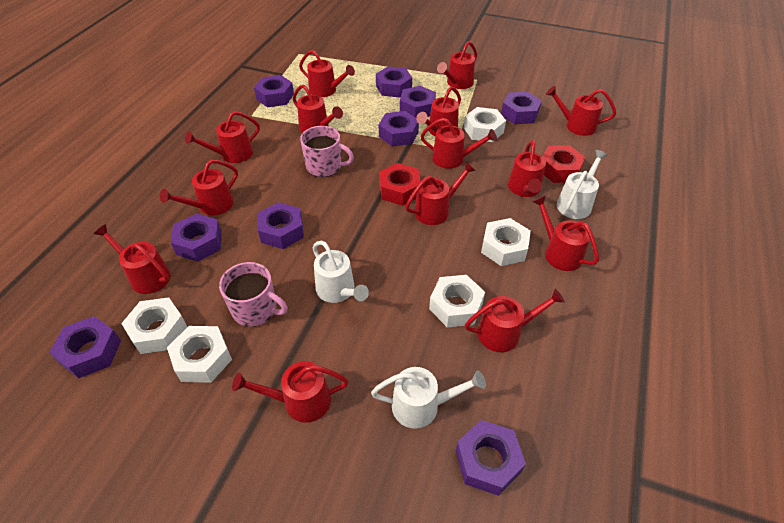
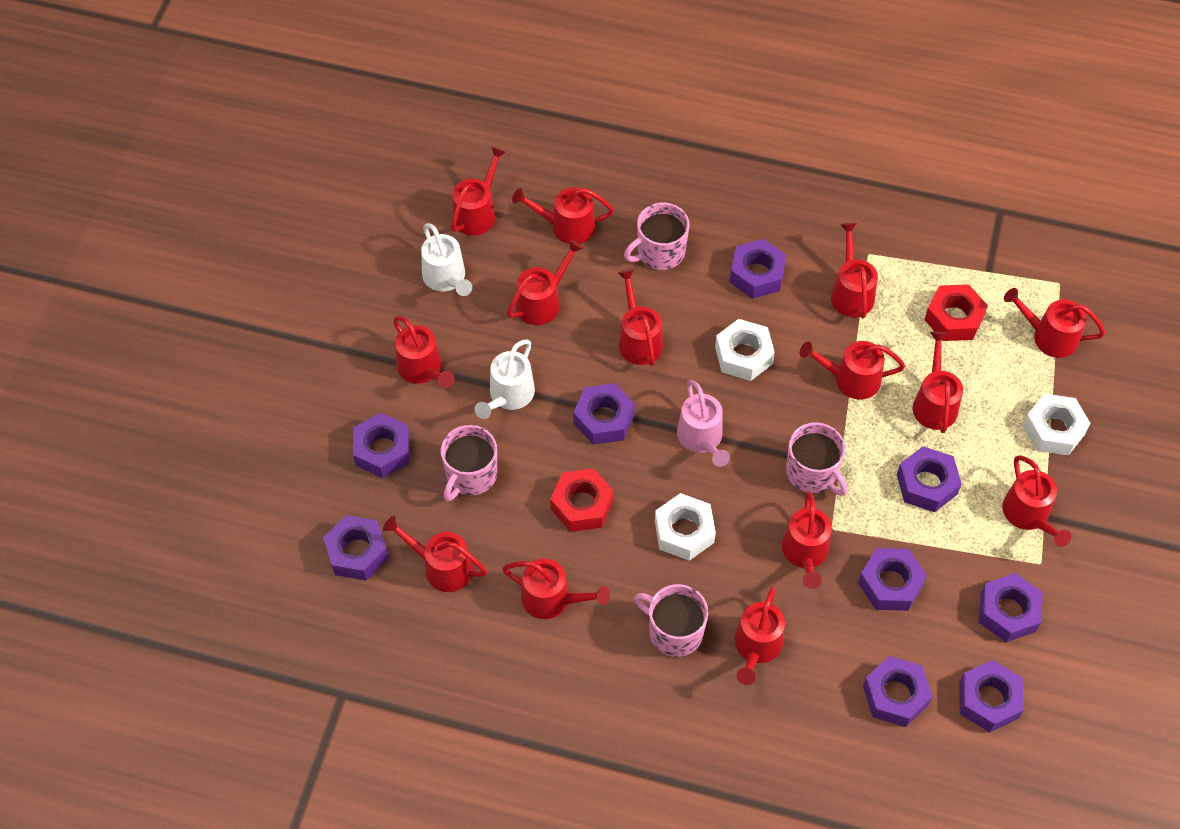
pink mug: 2 -> 4
pink watering can: 0 -> 1
white nut: 5 -> 3
white watering can: 3 -> 2

